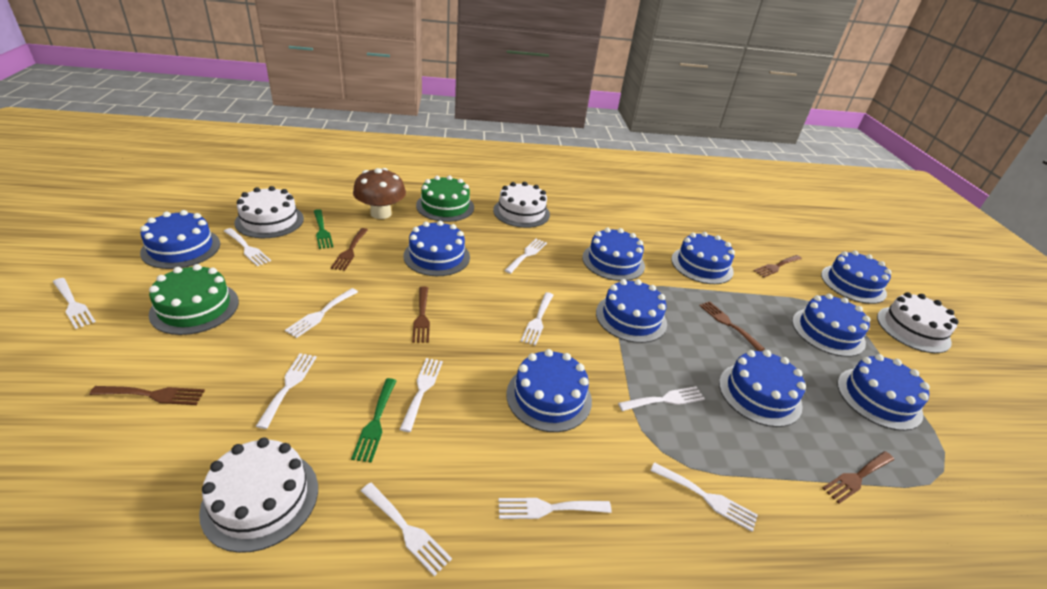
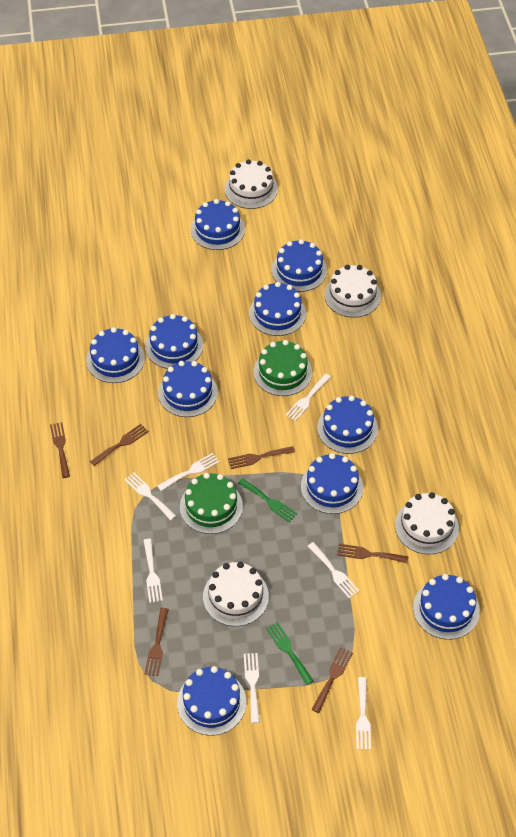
brown mushroom: 1 -> 0
white fork: 11 -> 7

